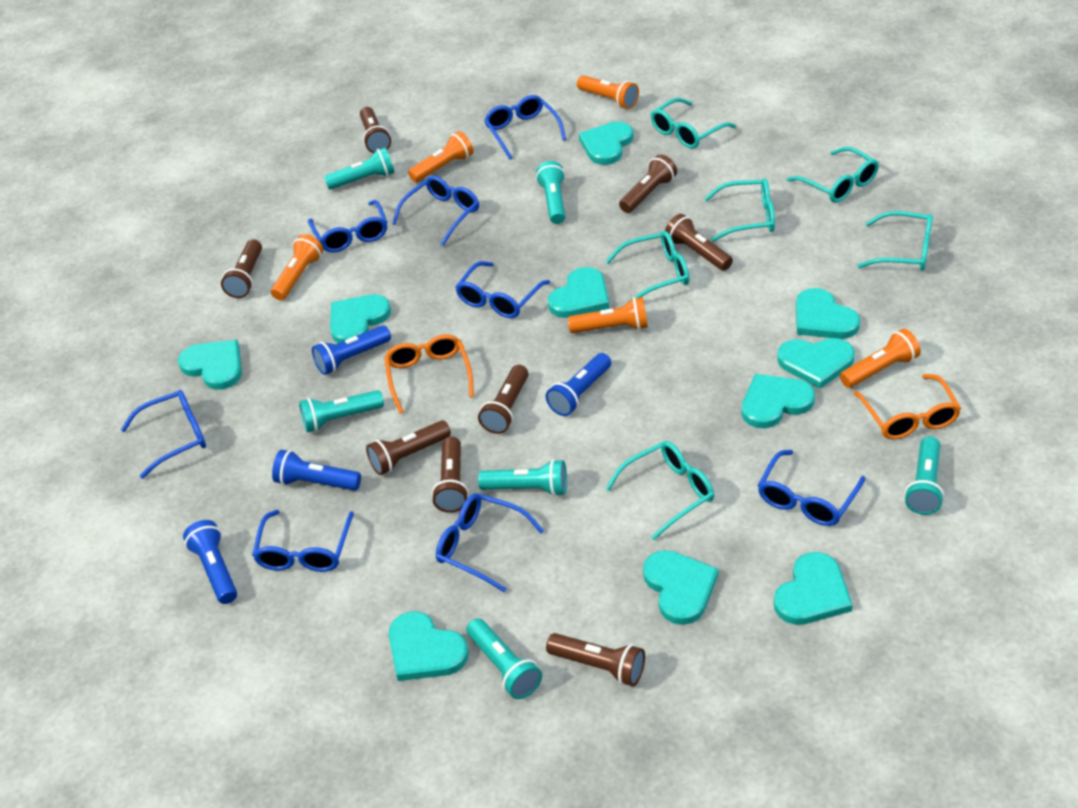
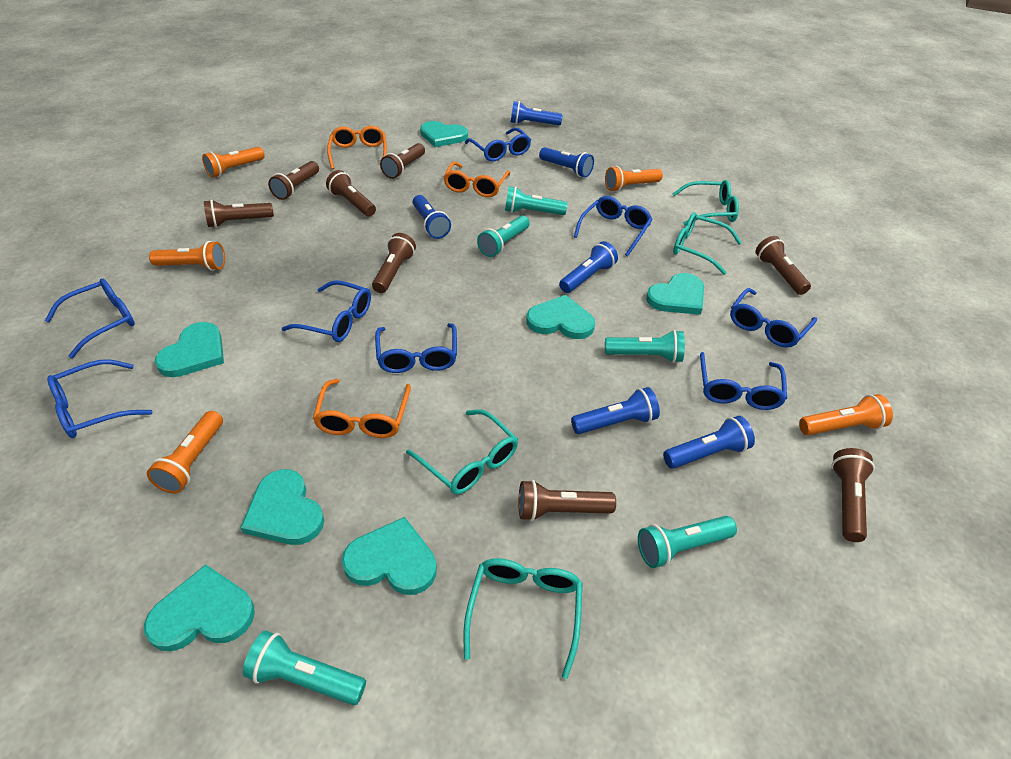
blue flashlight: 4 -> 6
orange glasses: 2 -> 3
turquoise flashlight: 6 -> 5
turquoise glasses: 6 -> 4
turquoise heart: 10 -> 7

